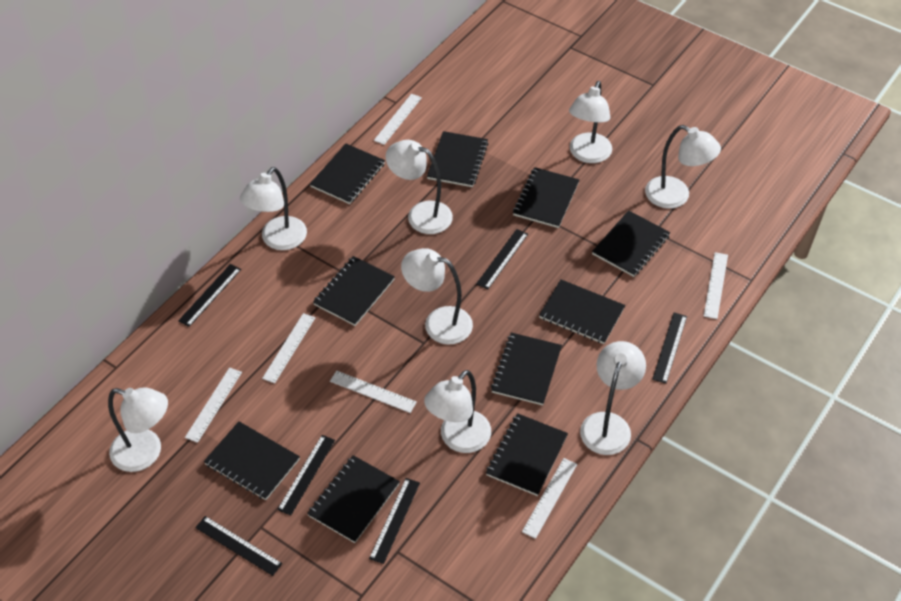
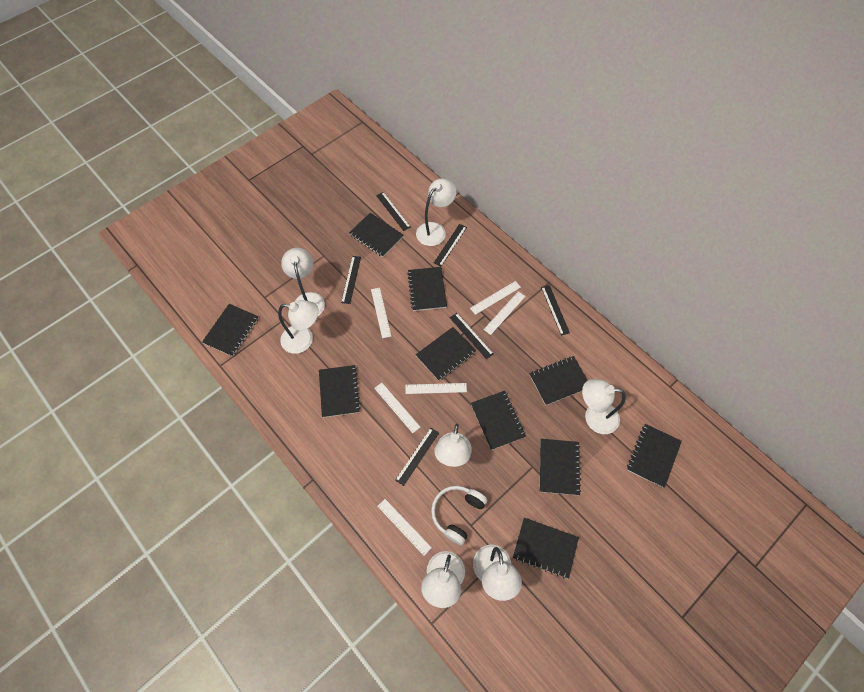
white headphones: 0 -> 1
white lamp: 8 -> 7

